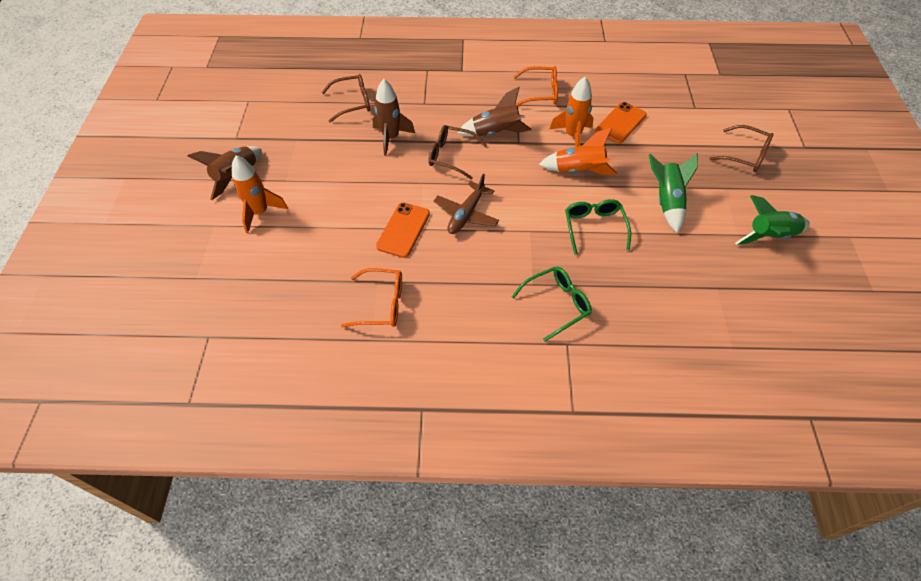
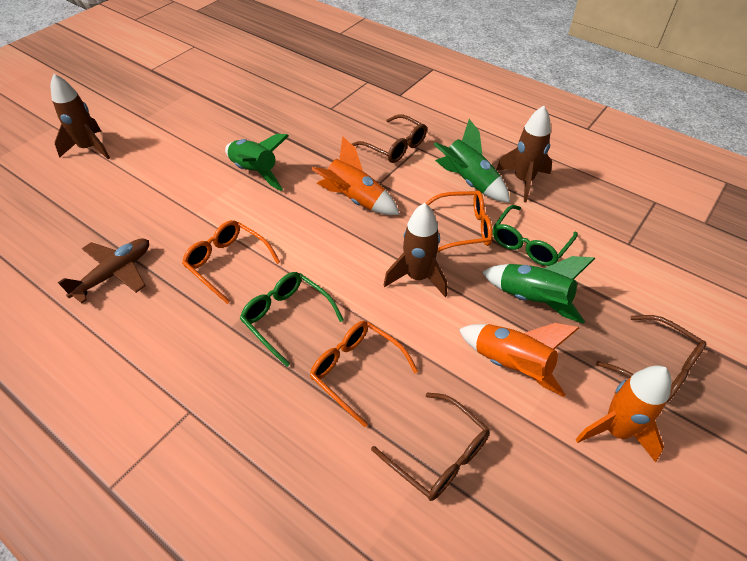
green rocket: 2 -> 3
orange glasses: 2 -> 3
orange phone: 2 -> 0

